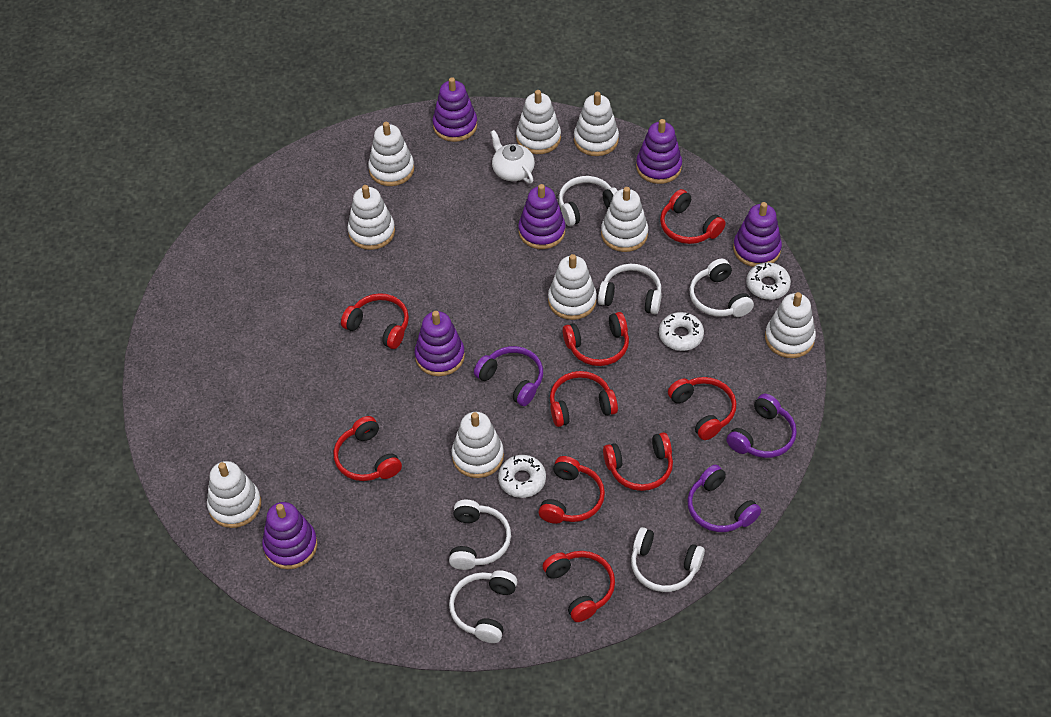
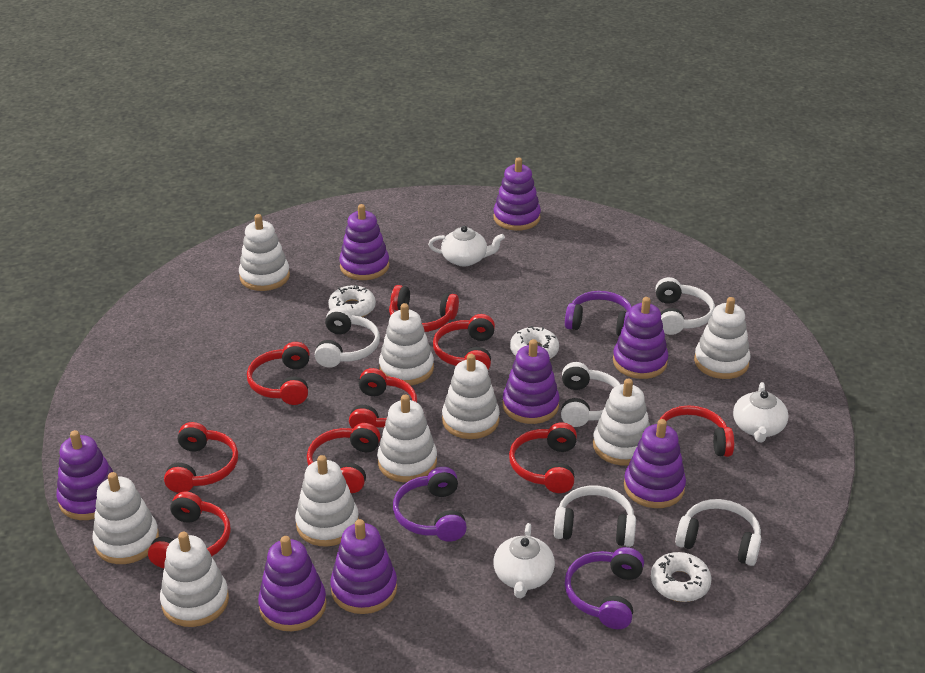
purple stacking toy: 6 -> 8
white headphones: 6 -> 5
white teapot: 1 -> 3

